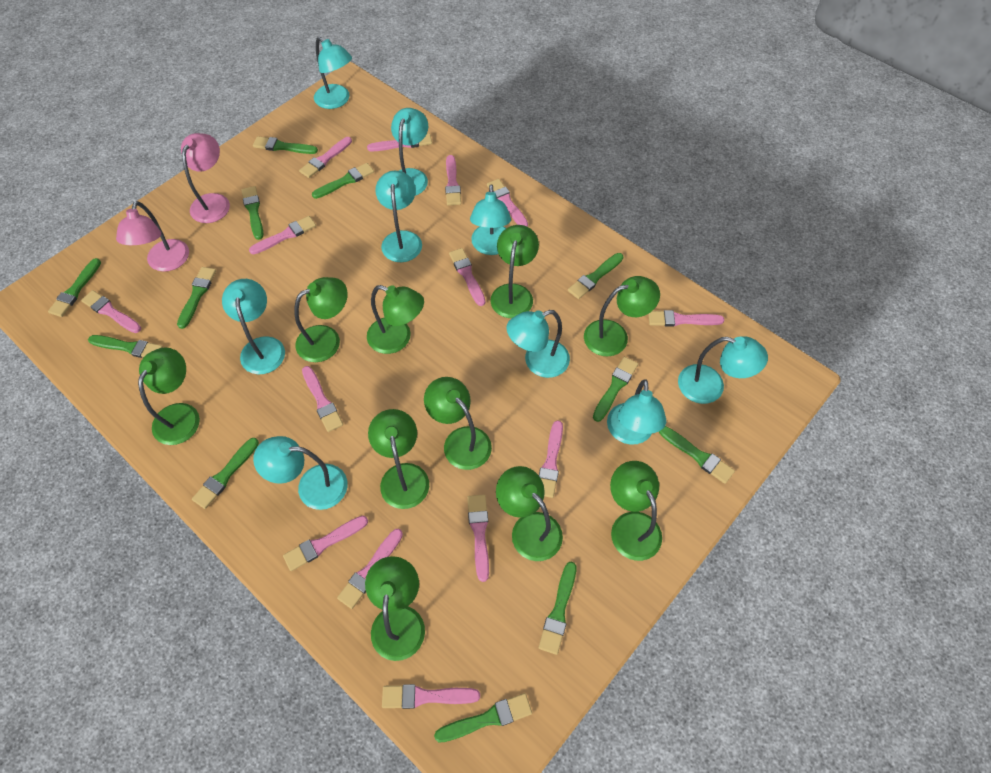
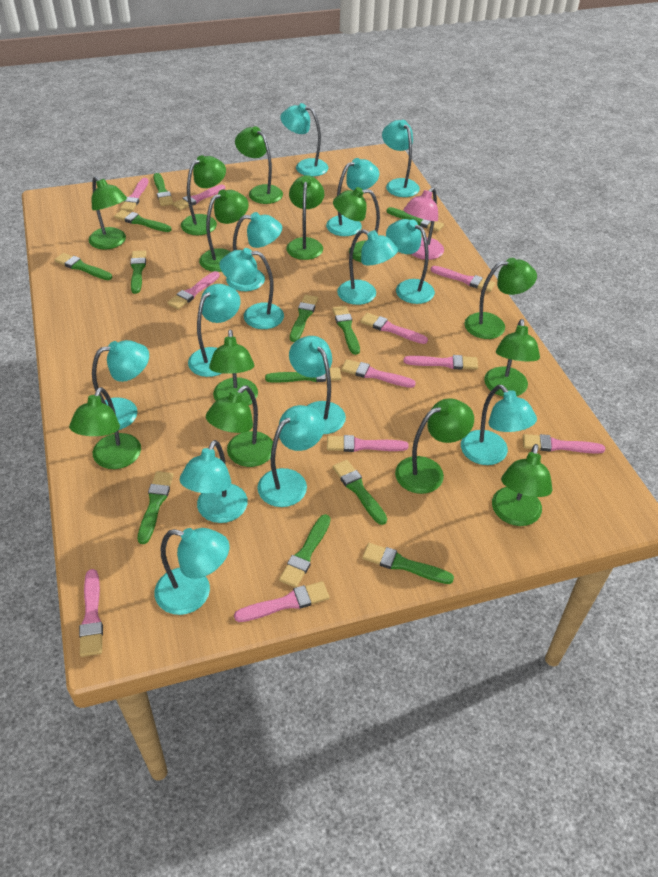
green lamp: 10 -> 13
pink brush: 14 -> 11
pink lamp: 2 -> 1
turquoise lamp: 9 -> 14

